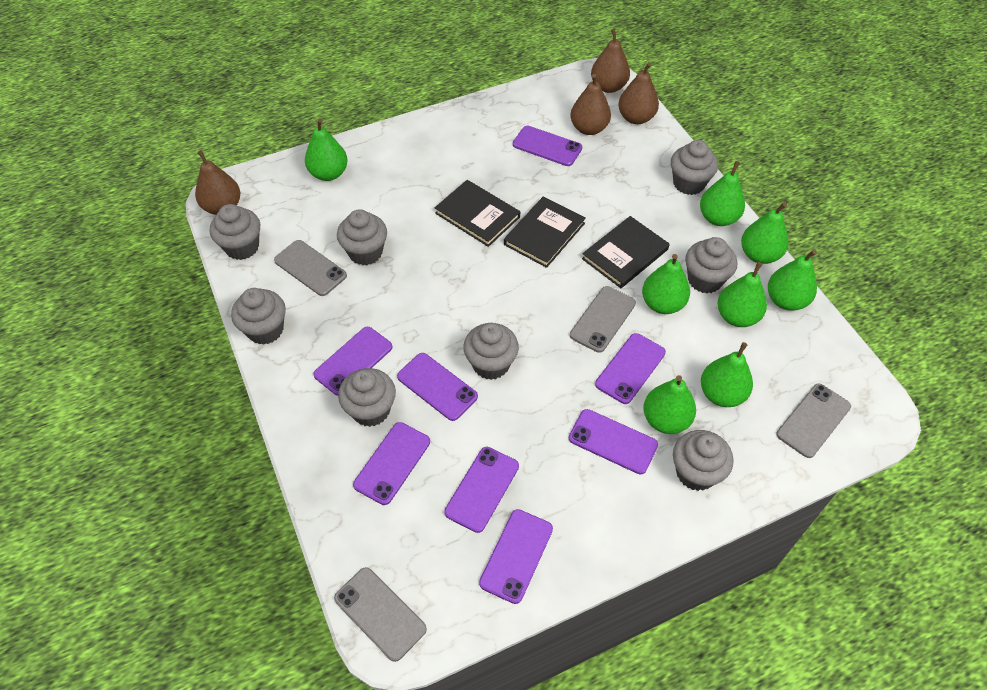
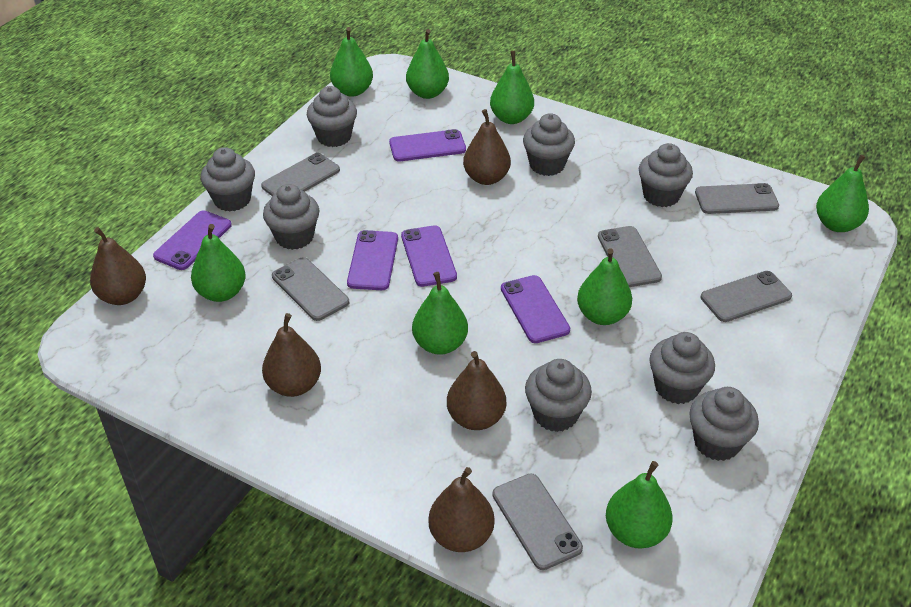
black book: 3 -> 0
brown pear: 4 -> 5
grey phone: 4 -> 6
purple phone: 8 -> 5

